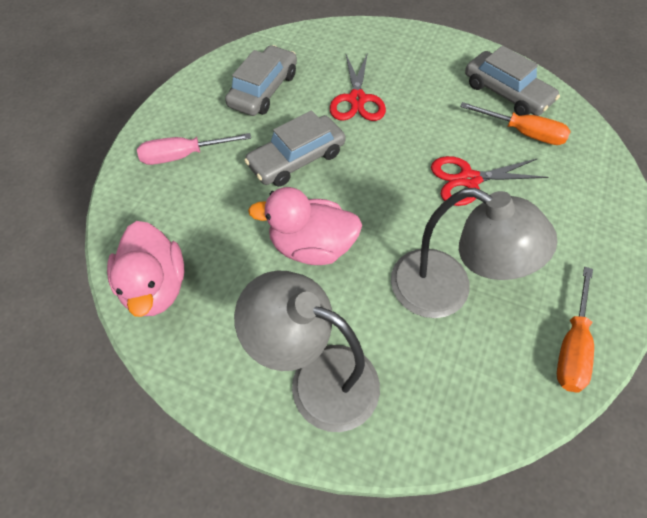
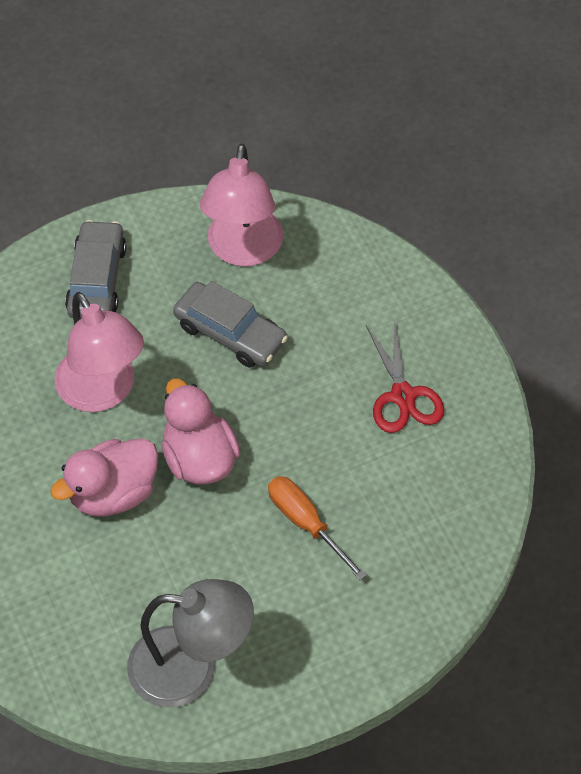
grey car: 3 -> 2
grey lamp: 2 -> 1
orange screwdriver: 2 -> 1
pink lamp: 0 -> 2
pink screwdriver: 1 -> 0
red scissors: 2 -> 1

